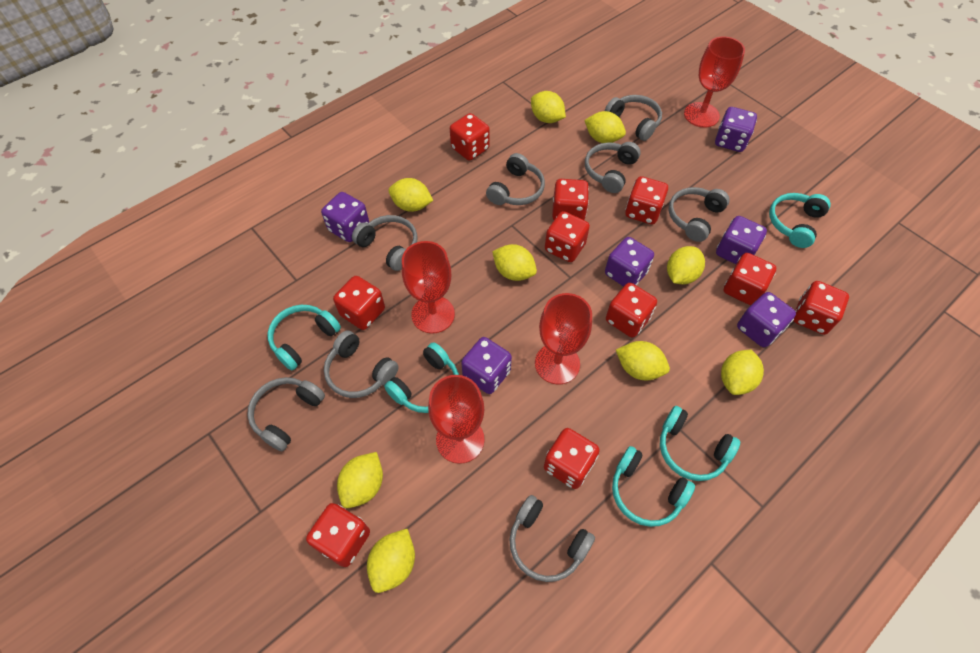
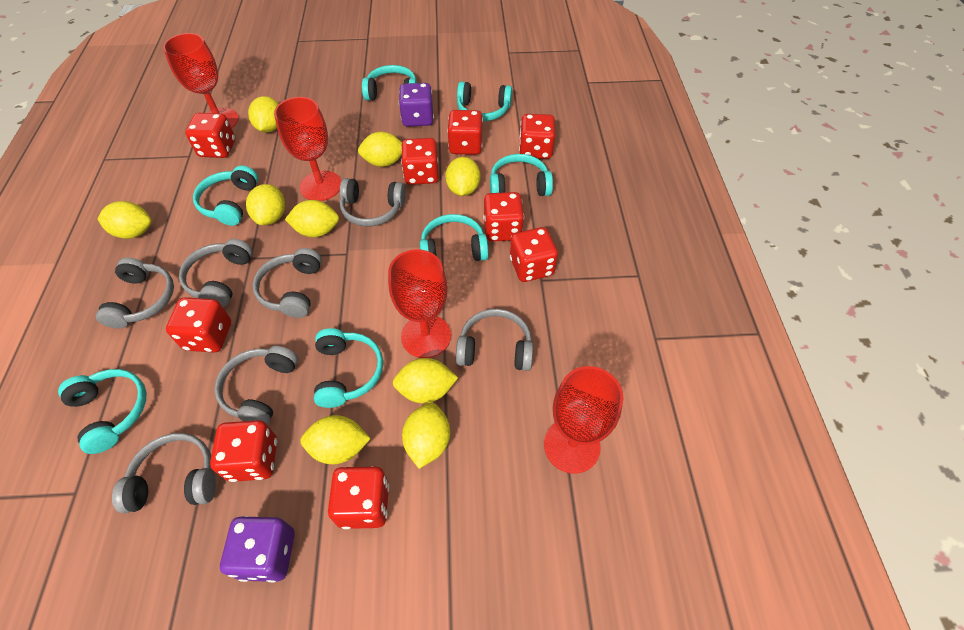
grey headphones: 8 -> 7
purple dice: 6 -> 2
red dice: 10 -> 9
turquoise headphones: 5 -> 7

